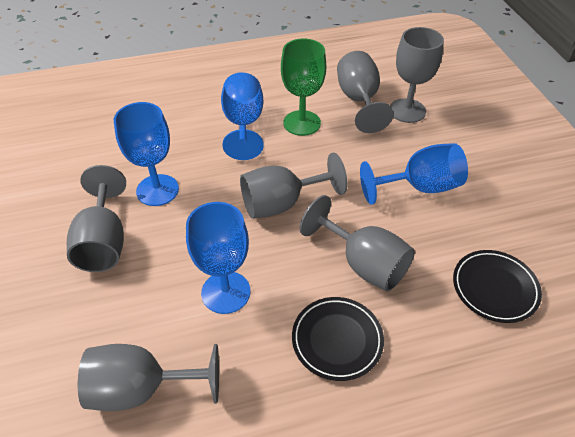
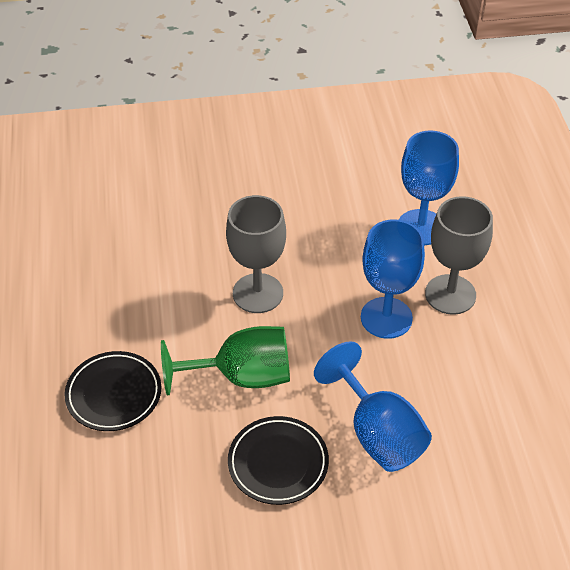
blue goblet: 4 -> 3
grey goblet: 6 -> 2

